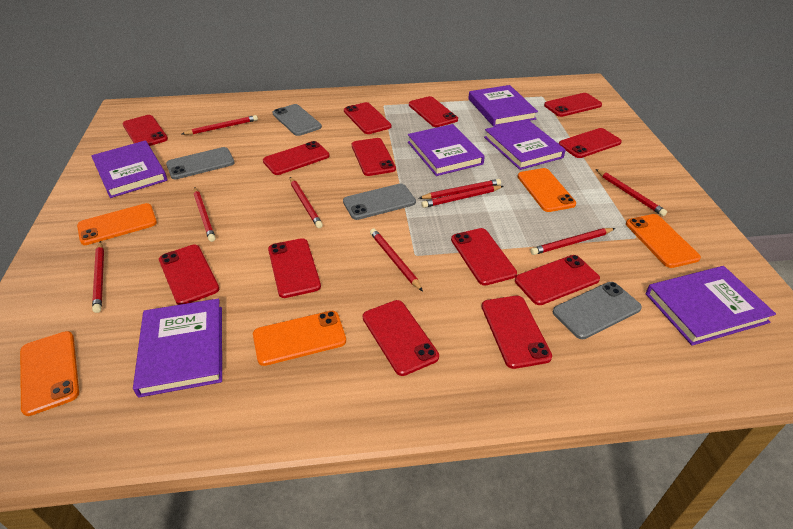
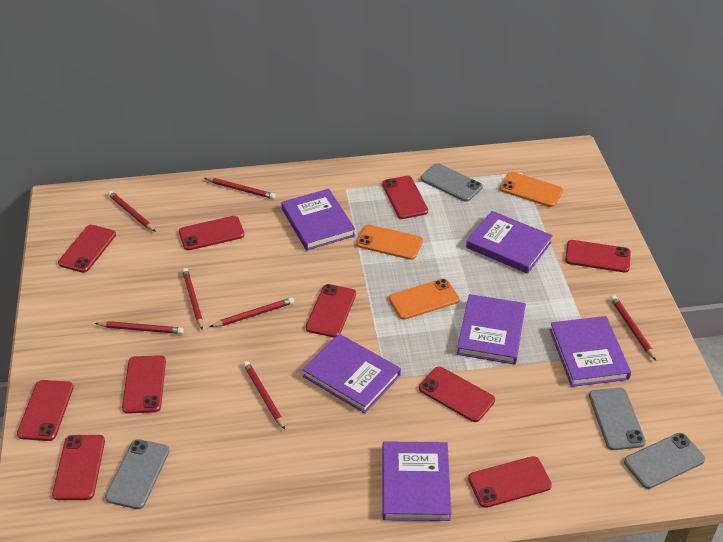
orange phone: 5 -> 3
red pencil: 9 -> 7
red phone: 13 -> 10

